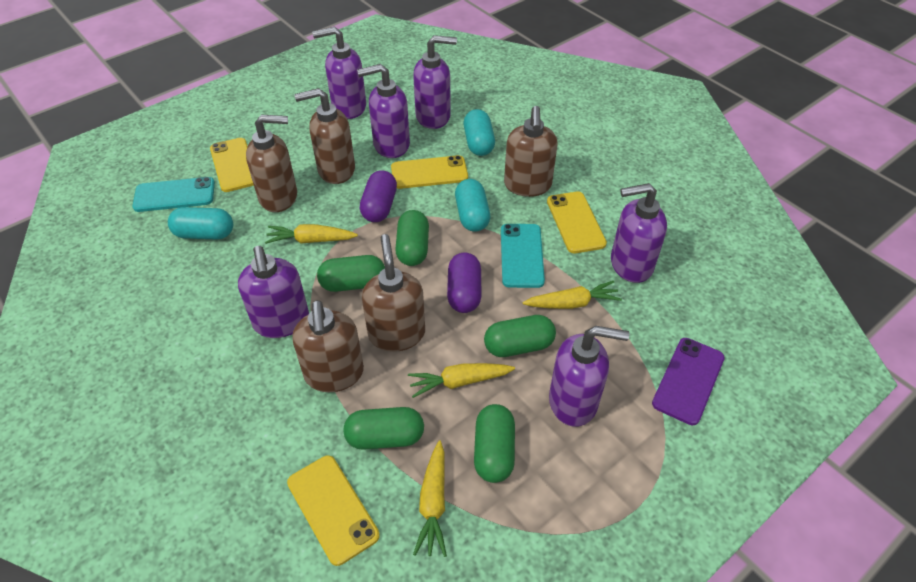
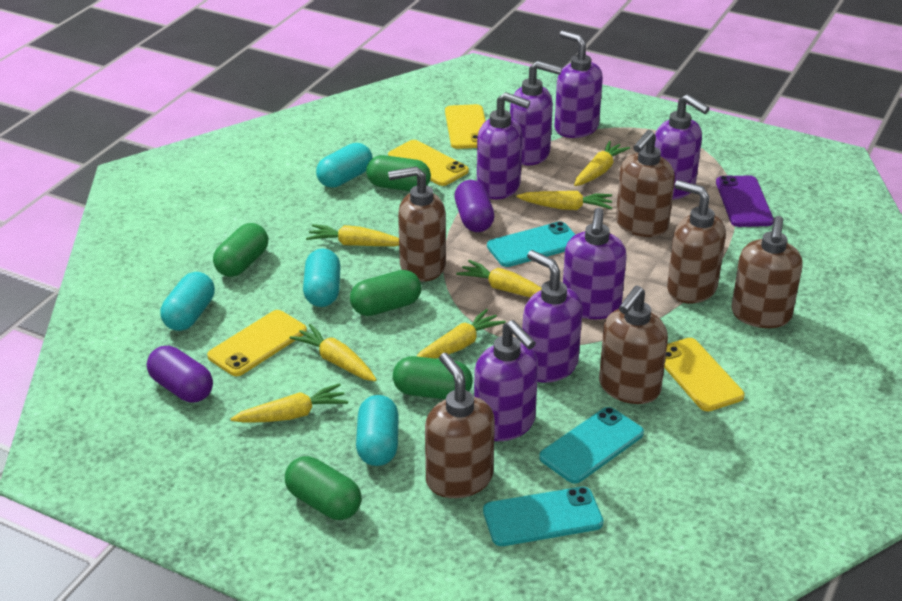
brown soap dispenser: 5 -> 6
purple soap dispenser: 6 -> 7
turquoise capsule: 3 -> 4
turquoise phone: 2 -> 3
yellow carrot: 4 -> 7

